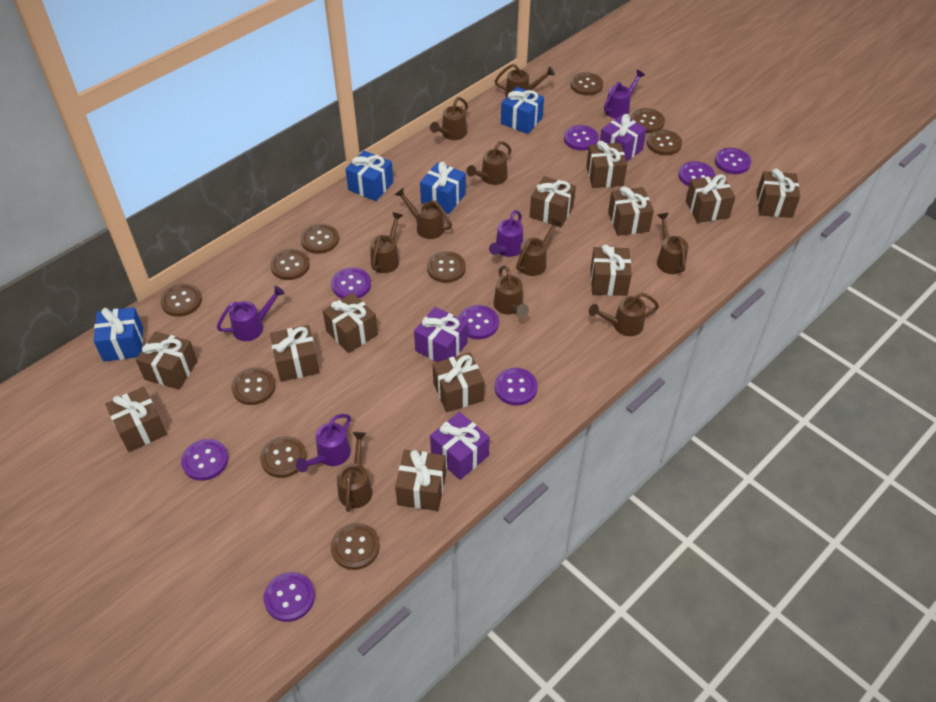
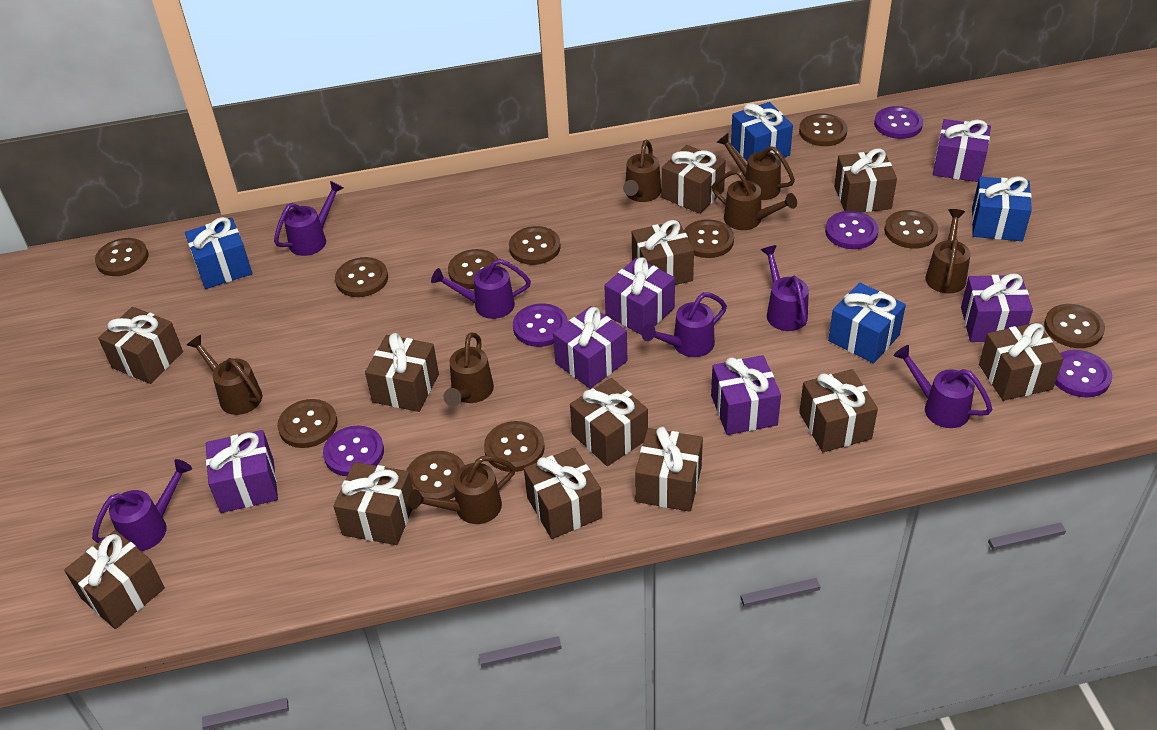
brown button: 10 -> 11
brown watering can: 10 -> 7
purple button: 8 -> 5
purple gift: 3 -> 6
purple watering can: 4 -> 6

